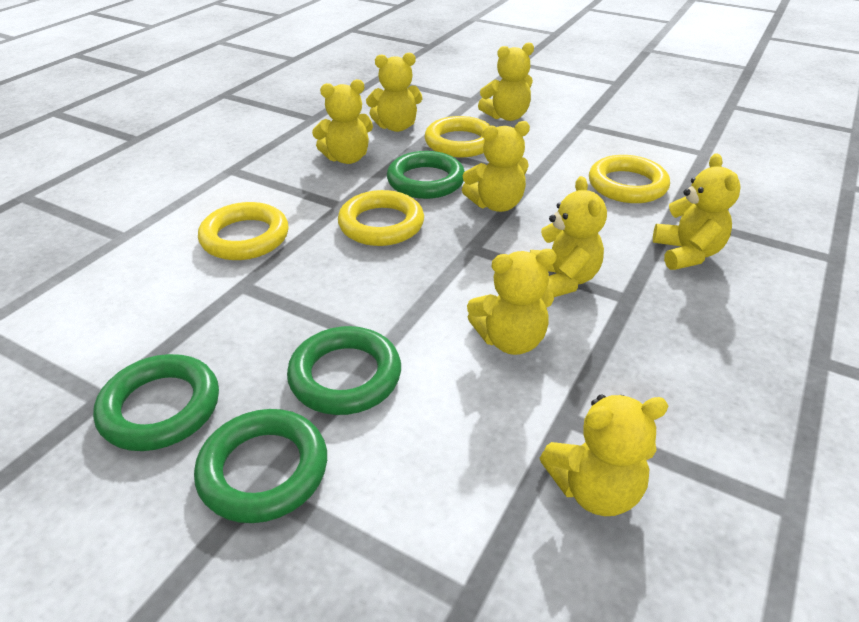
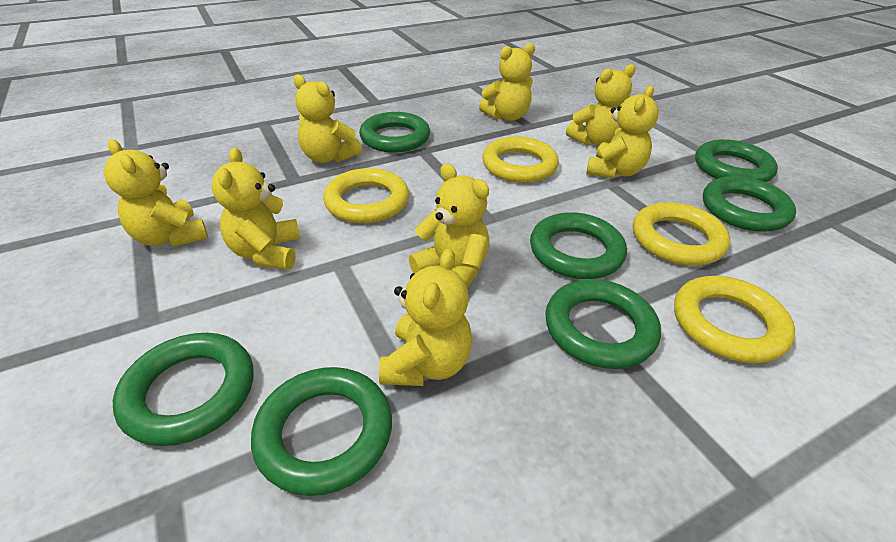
green ring: 4 -> 7

